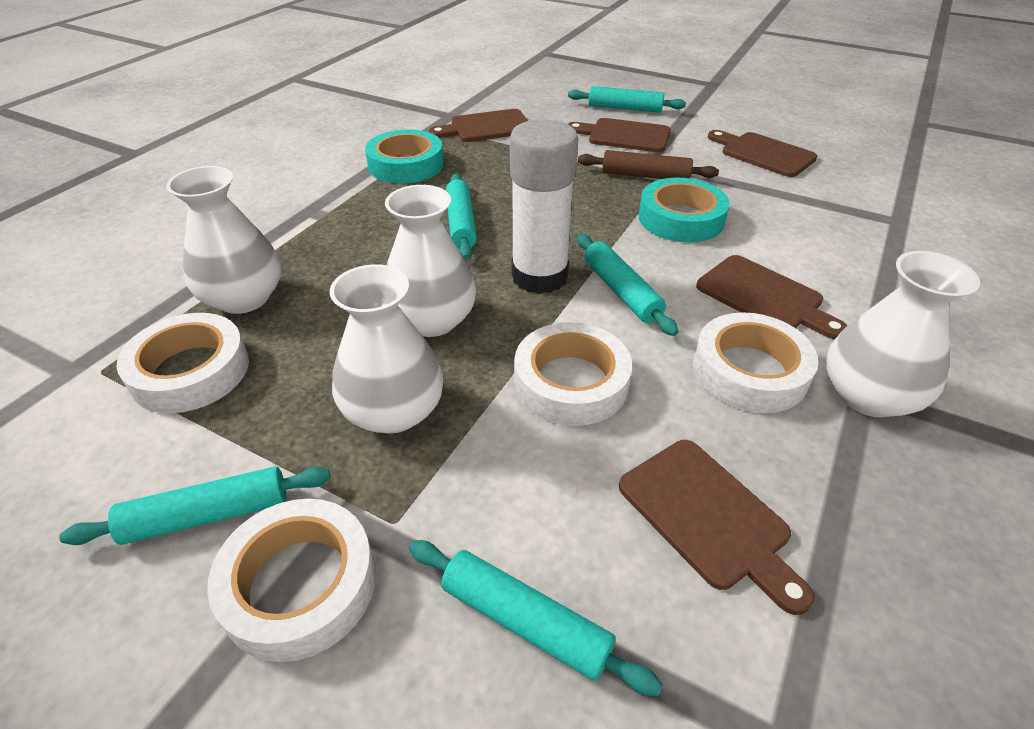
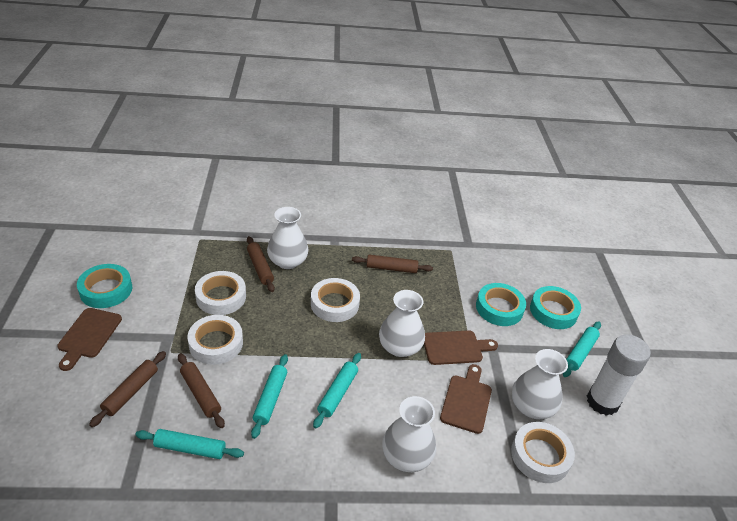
brown cutting board: 5 -> 3
brown rolling pin: 1 -> 4
turquoise rolling pin: 5 -> 4
turquoise tape: 2 -> 3

